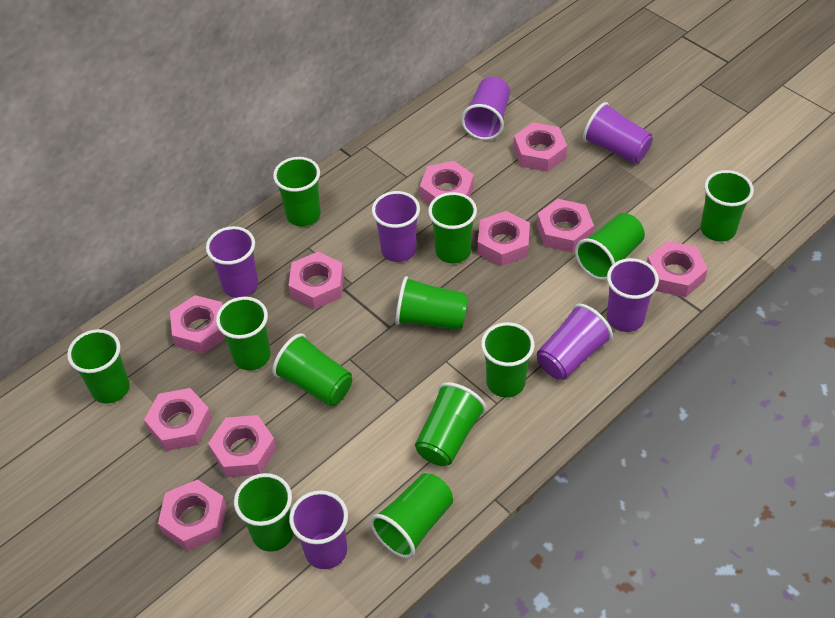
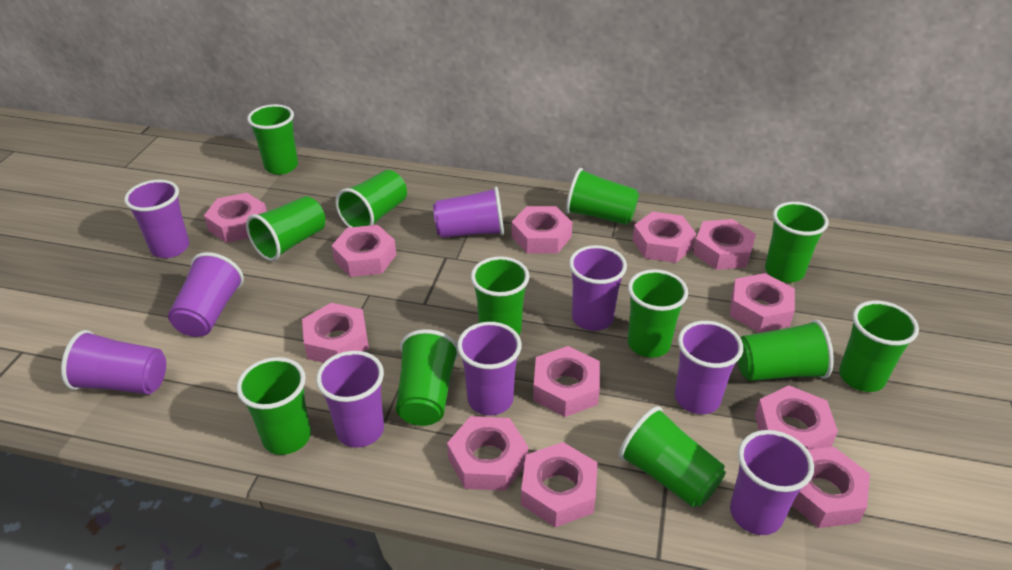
pink nut: 10 -> 12
purple cup: 7 -> 9

